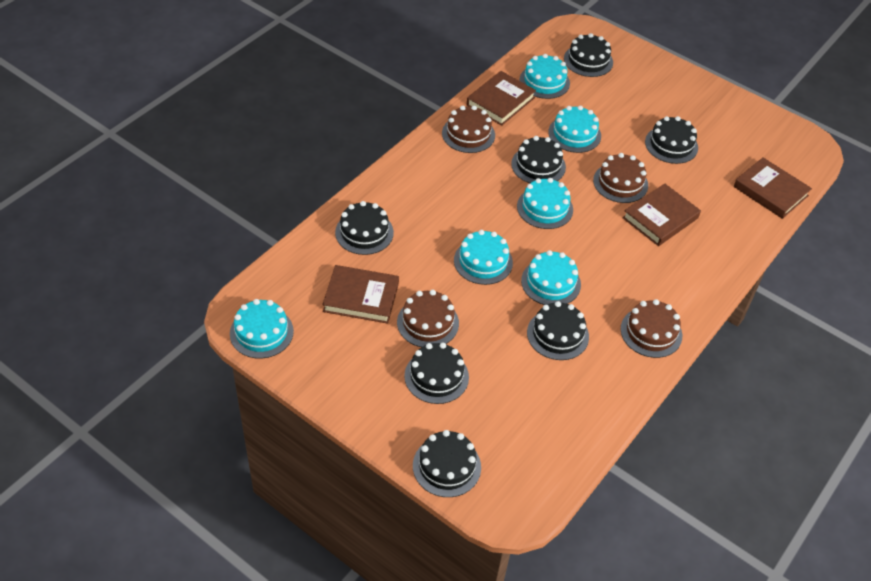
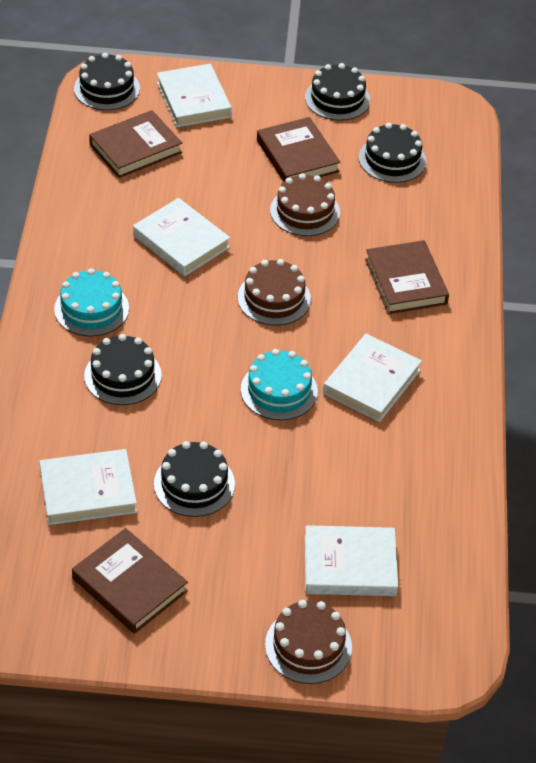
black cake: 7 -> 5
brown cake: 4 -> 3
turquoise cake: 6 -> 2
white book: 0 -> 5

